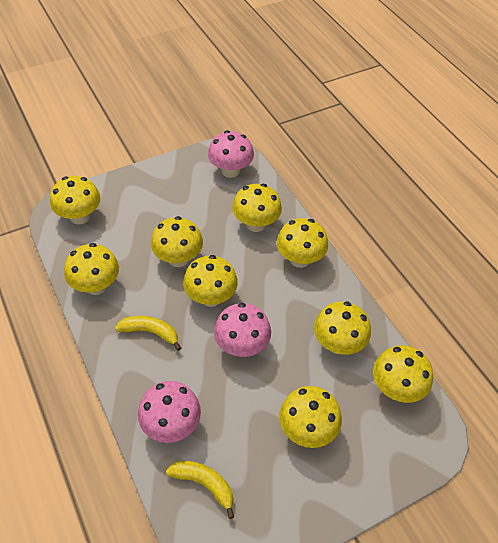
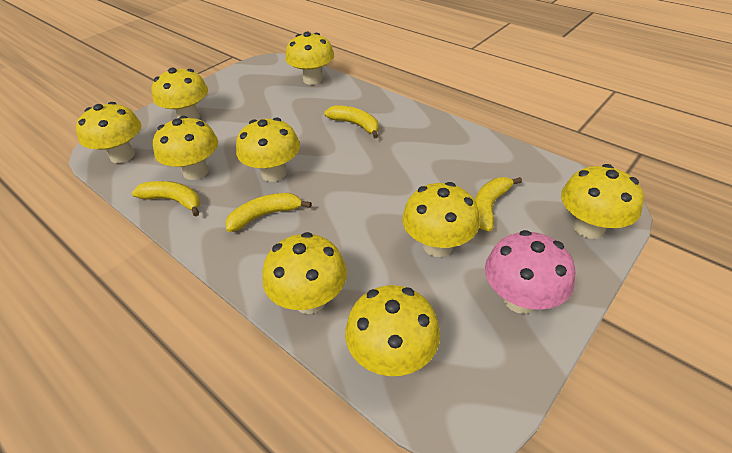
pink mushroom: 3 -> 1
yellow banana: 2 -> 4

